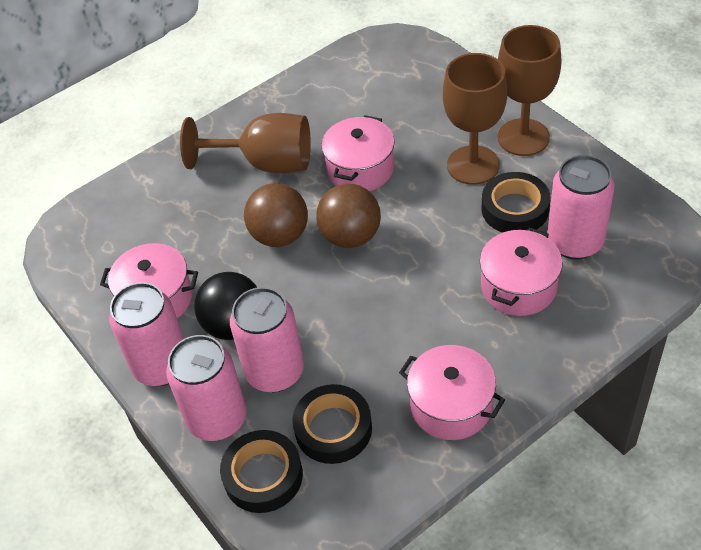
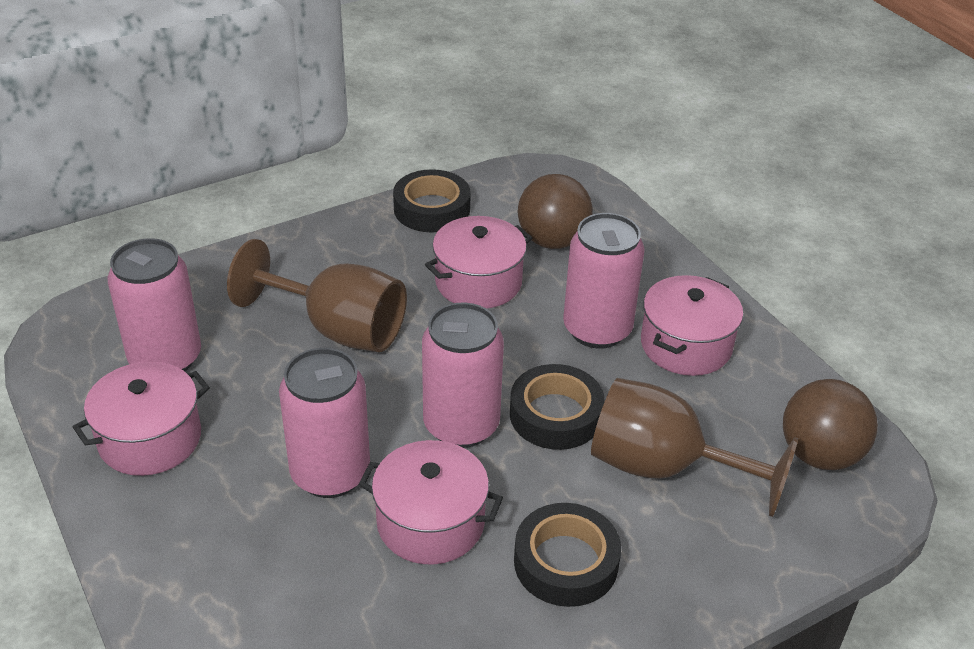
black ball: 1 -> 0
brown goblet: 3 -> 2

